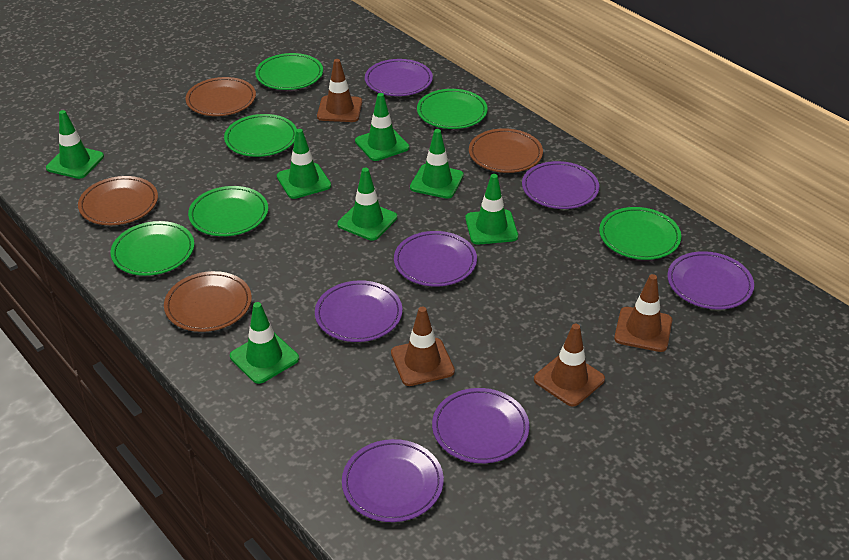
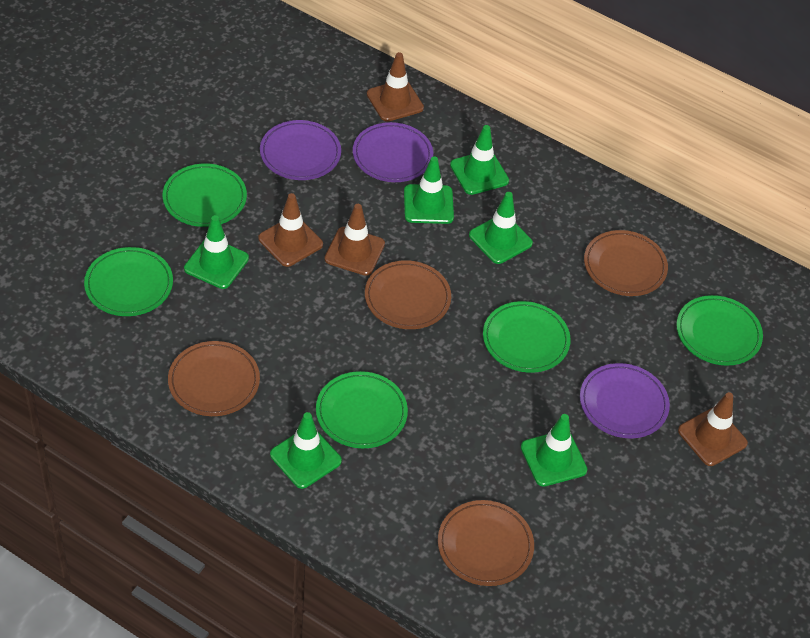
green plate: 6 -> 5
green traffic cone: 7 -> 6
purple plate: 7 -> 3

